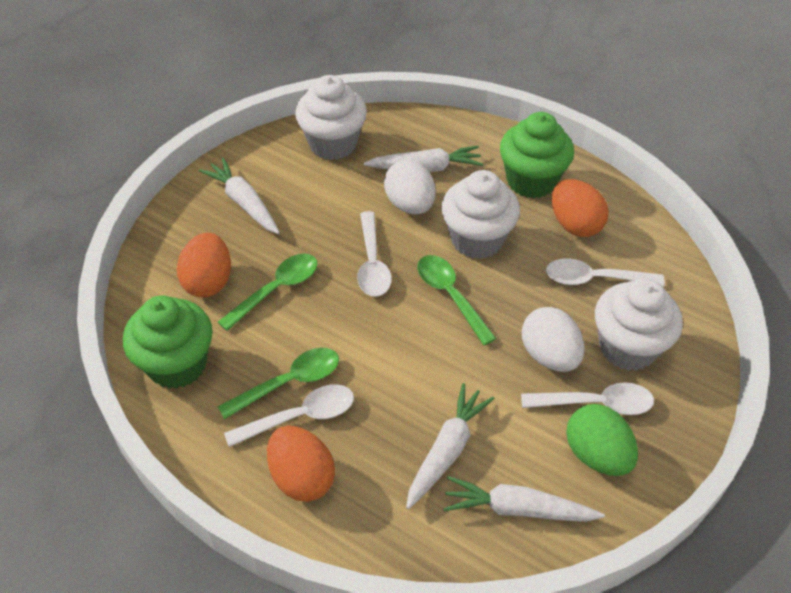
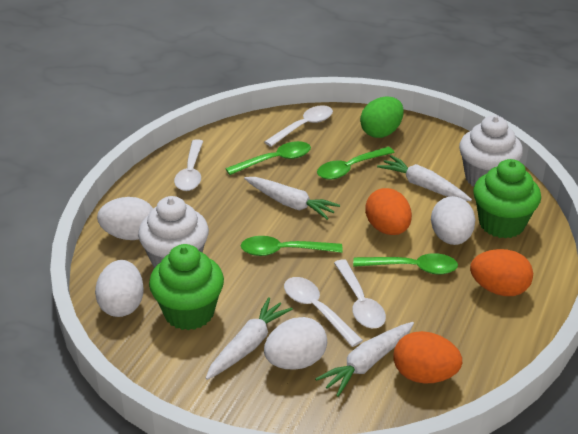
green spoon: 3 -> 4
white cupcake: 3 -> 2
white egg: 2 -> 4

